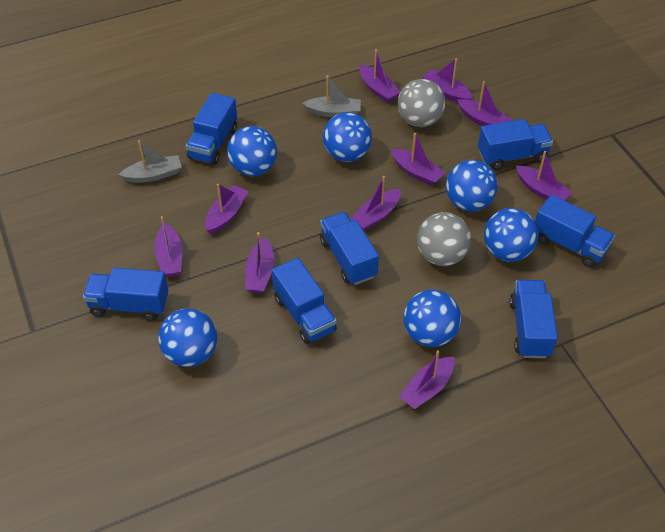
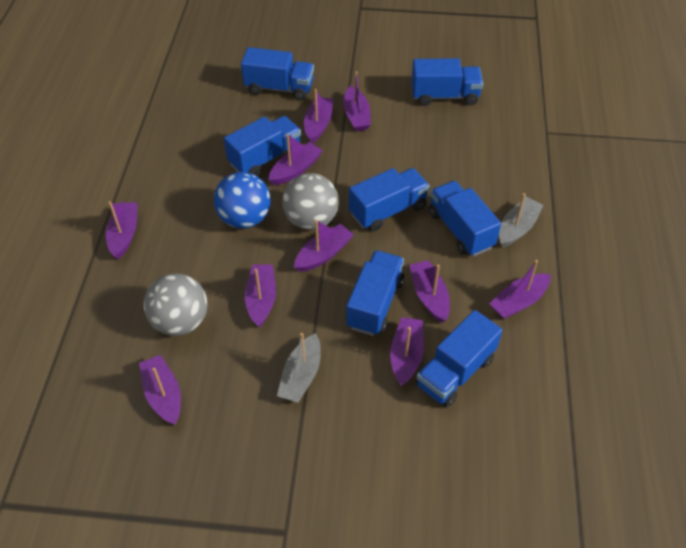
blue ball: 6 -> 1

